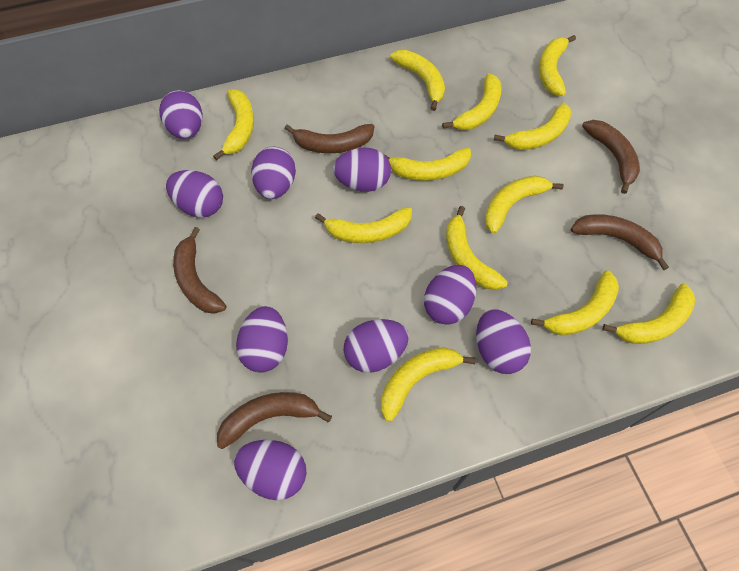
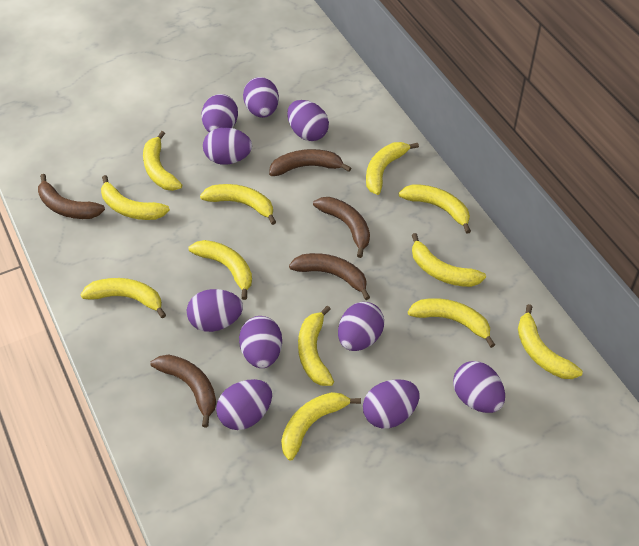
purple egg: 9 -> 10

